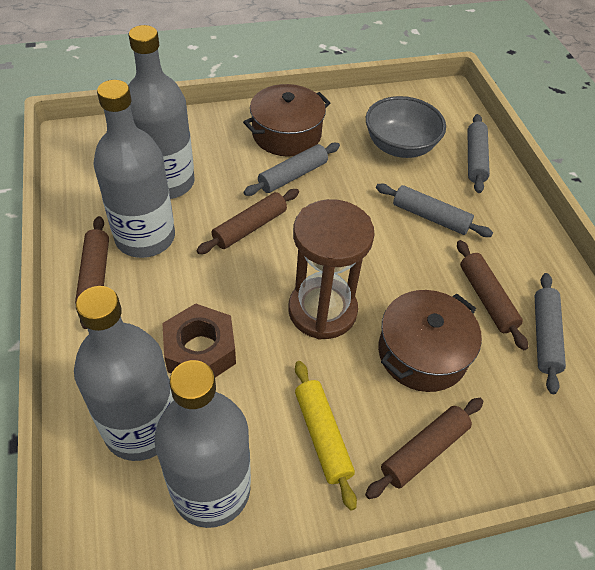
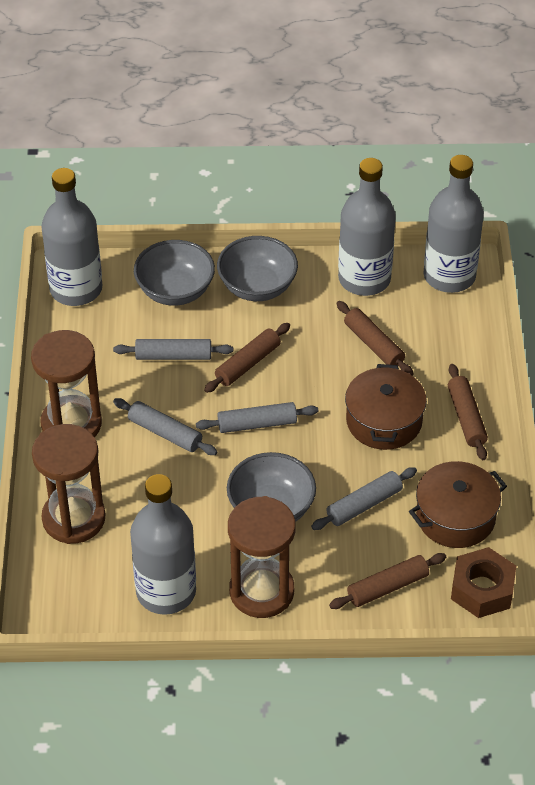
brown hourglass: 1 -> 3
grey bowl: 1 -> 3
yellow rolling pin: 1 -> 0

